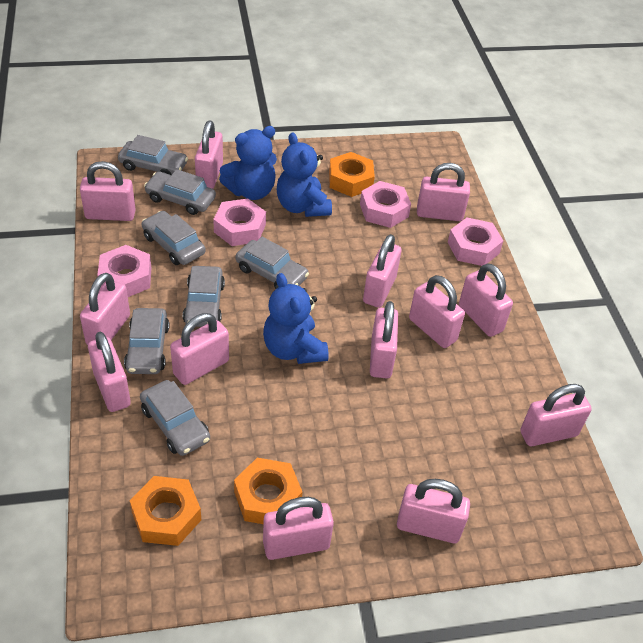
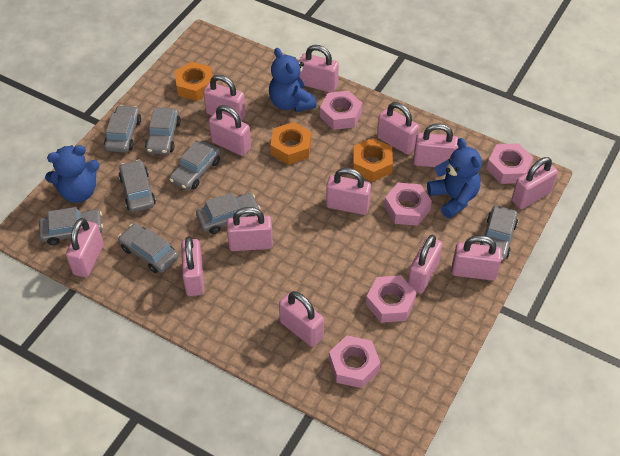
grey car: 7 -> 8
pink nut: 4 -> 5

